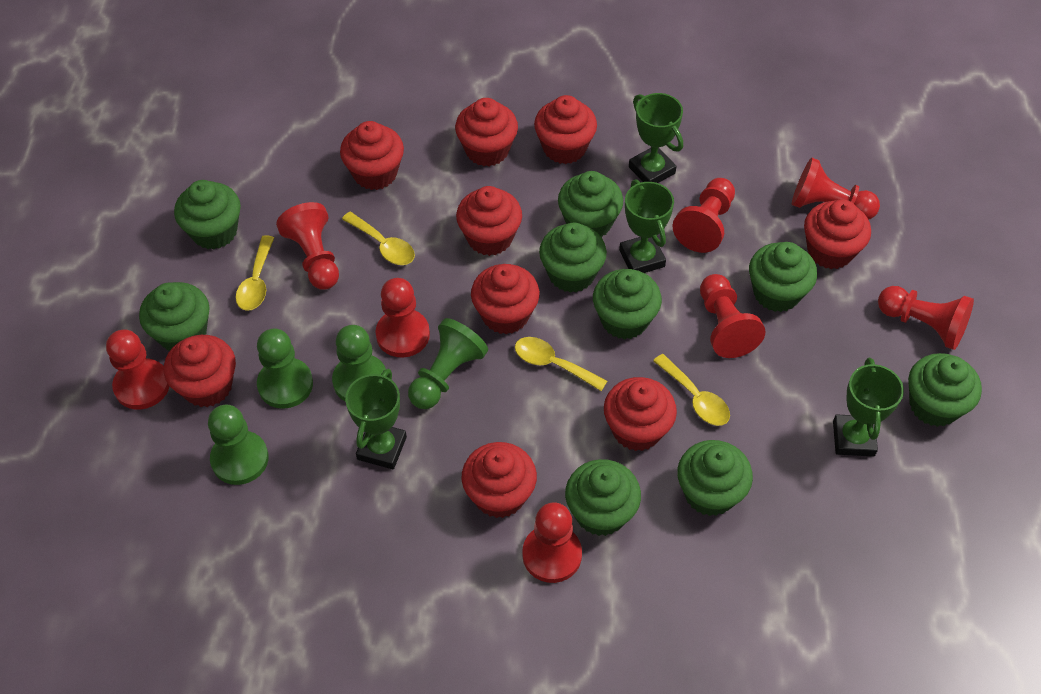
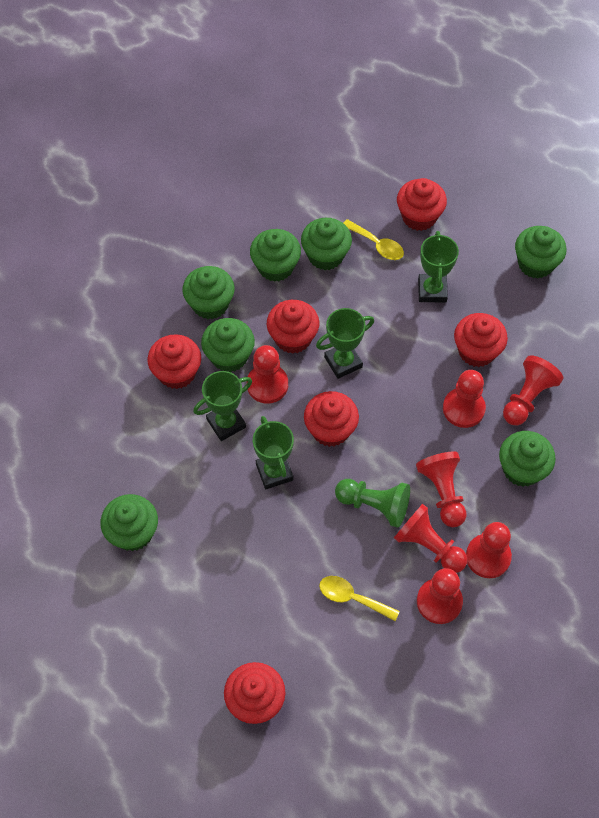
green cupcake: 9 -> 7
green pawn: 4 -> 1
red cupcake: 9 -> 6
red pawn: 8 -> 7
yellow spoon: 4 -> 2

